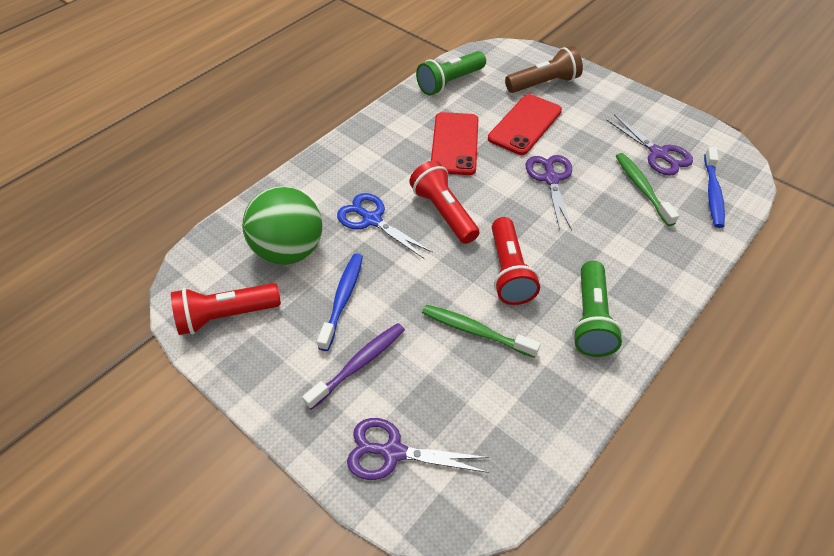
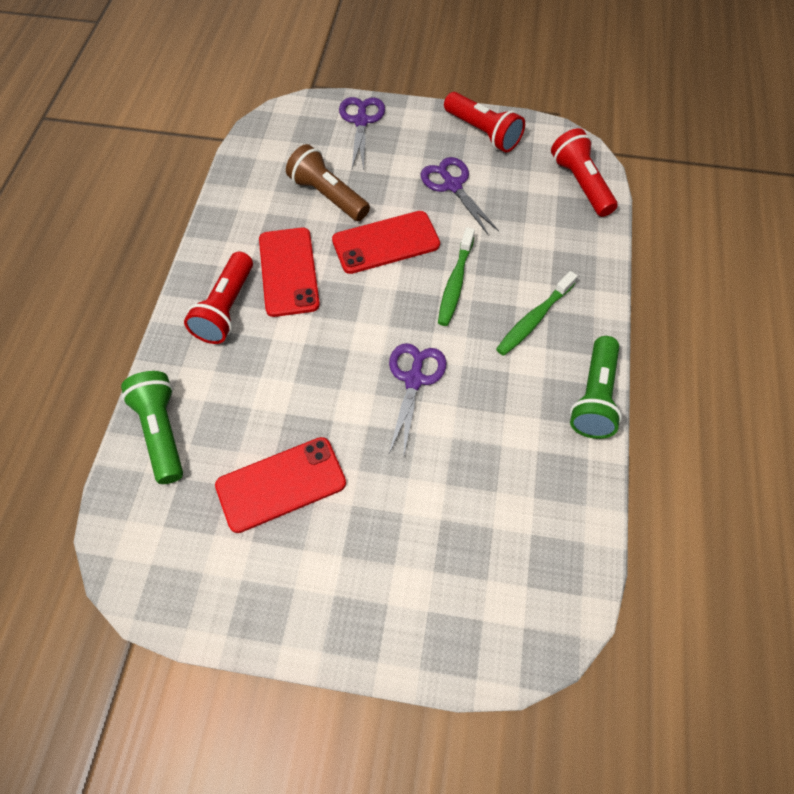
blue scissors: 1 -> 0
blue toothbrush: 2 -> 0
green ball: 1 -> 0
purple toothbrush: 1 -> 0
red phone: 2 -> 3

